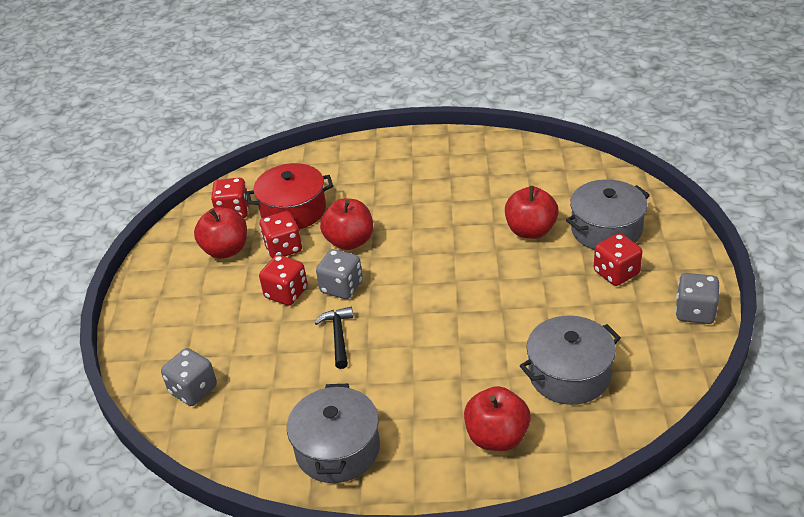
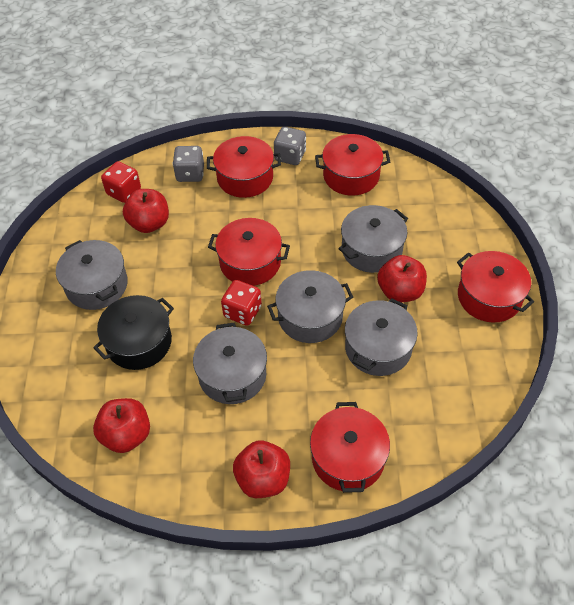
black hammer: 1 -> 0
black pot: 0 -> 1
grey dice: 3 -> 2
grey pot: 3 -> 5
red dice: 4 -> 2
red pot: 1 -> 5

